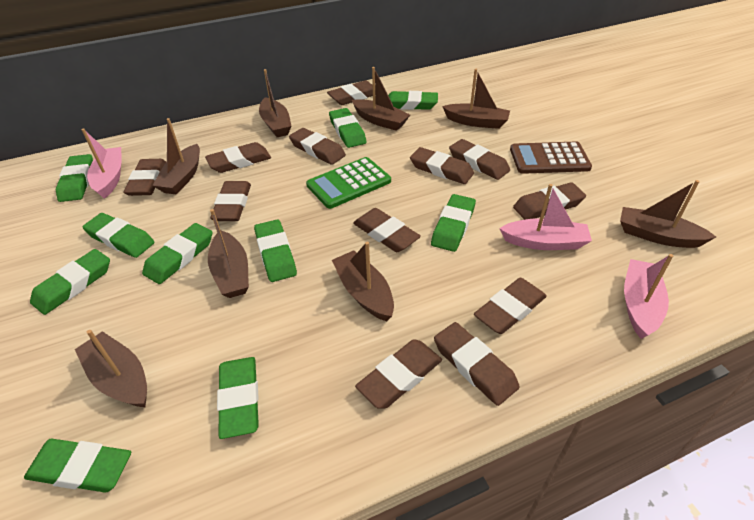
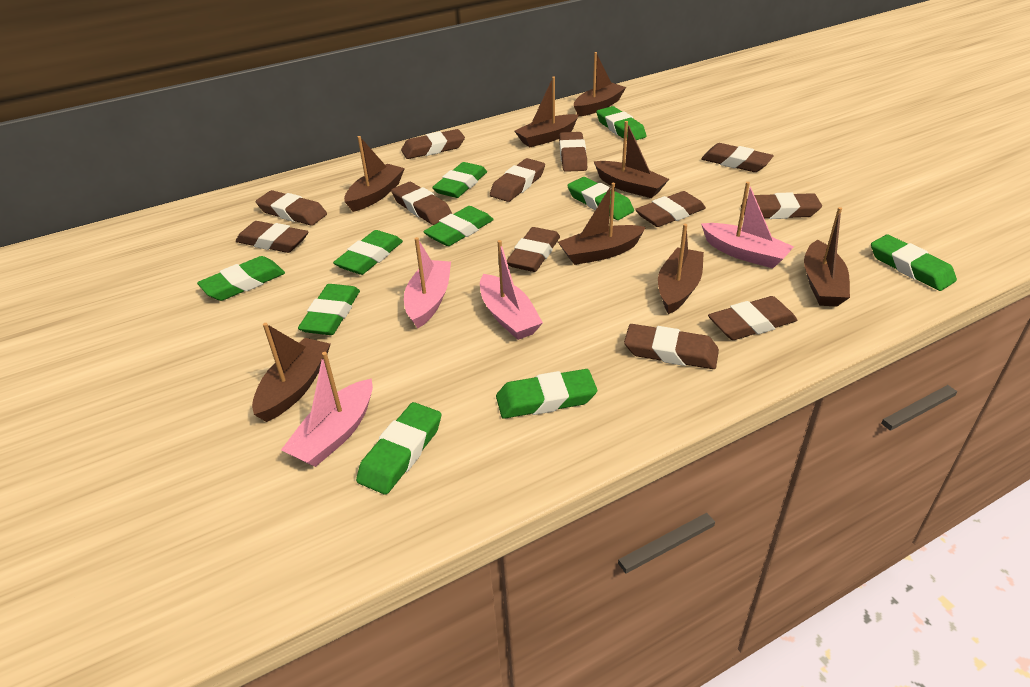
brown calculator: 1 -> 0
green calculator: 1 -> 0
pink boat: 3 -> 4

